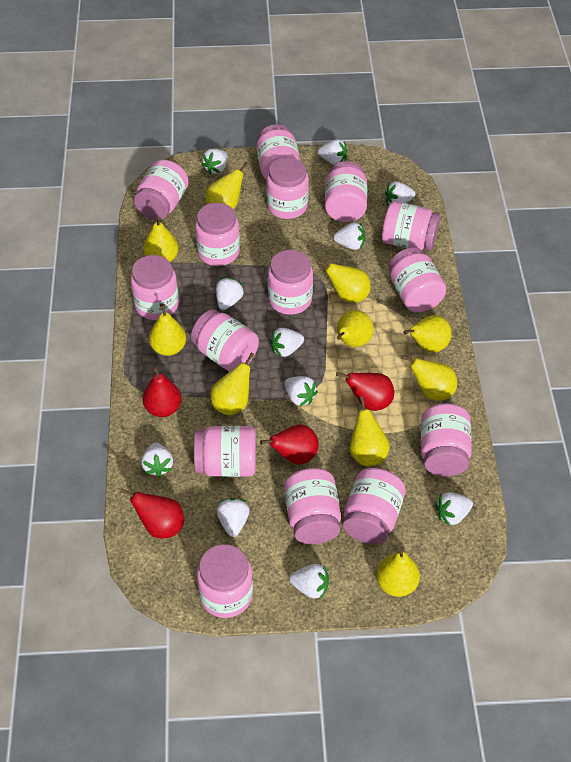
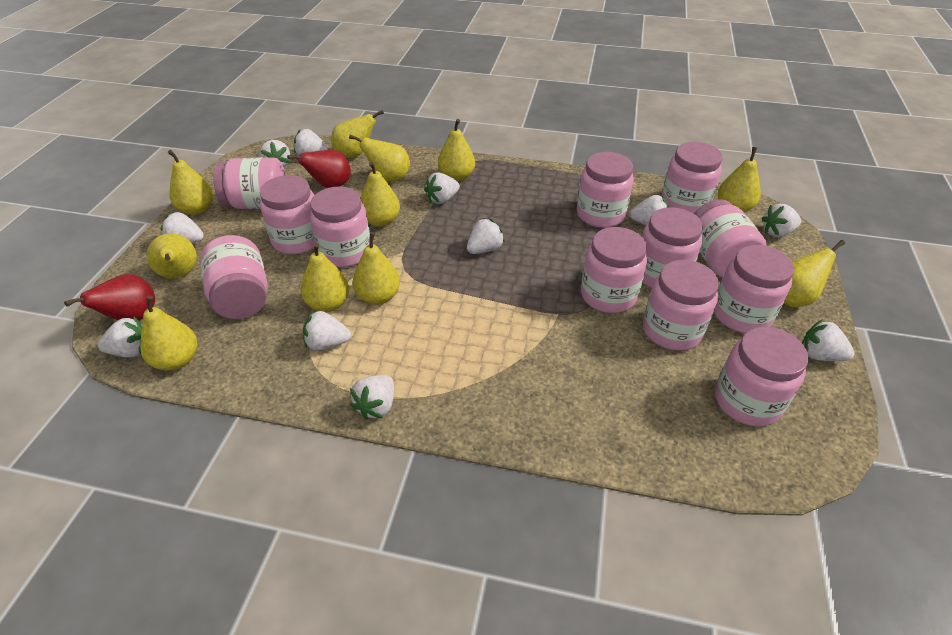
pink jar: 15 -> 12
red pear: 4 -> 2
yellow pear: 10 -> 11

